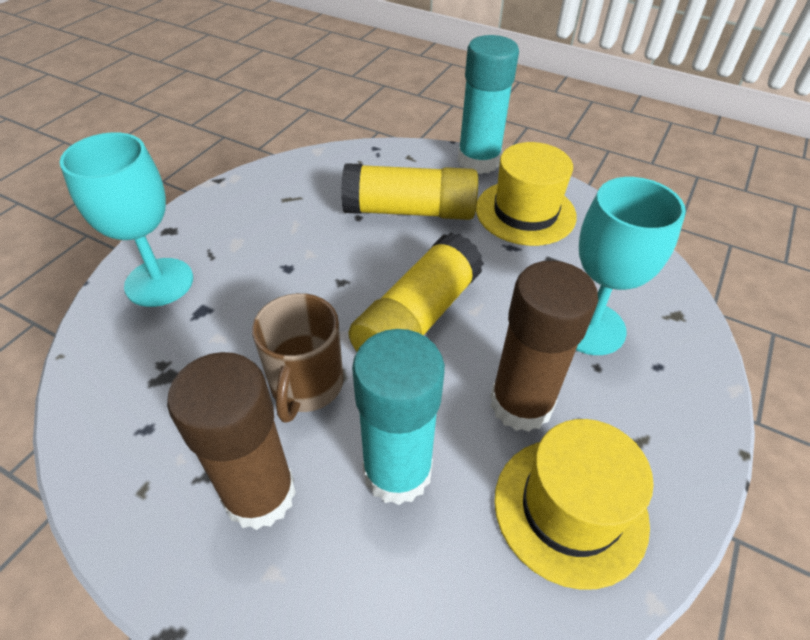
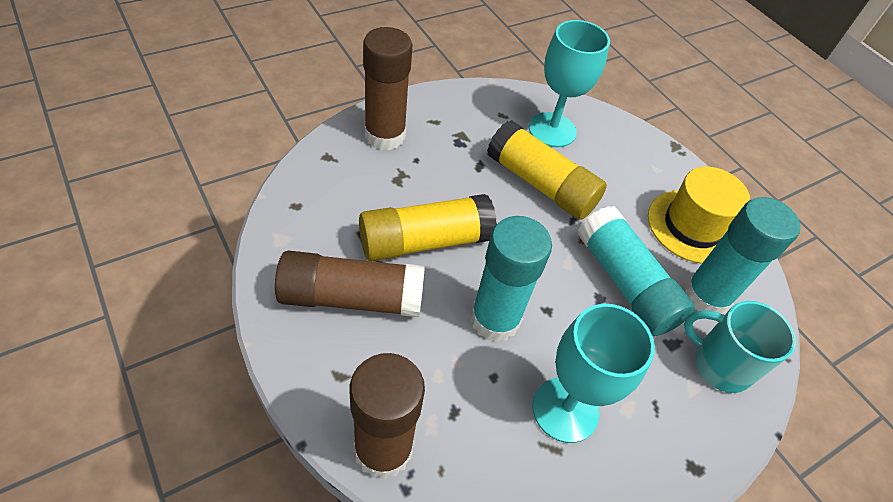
brown glue stick: 2 -> 3
brown mug: 1 -> 0
turquoise glue stick: 2 -> 3
turquoise mug: 0 -> 1
yellow hat: 2 -> 1

